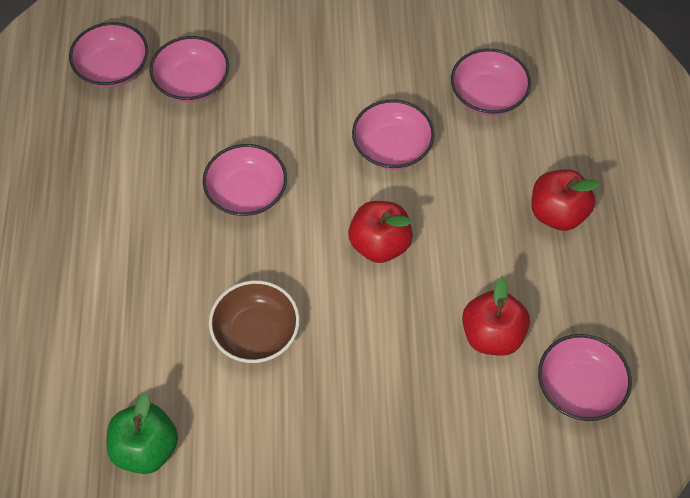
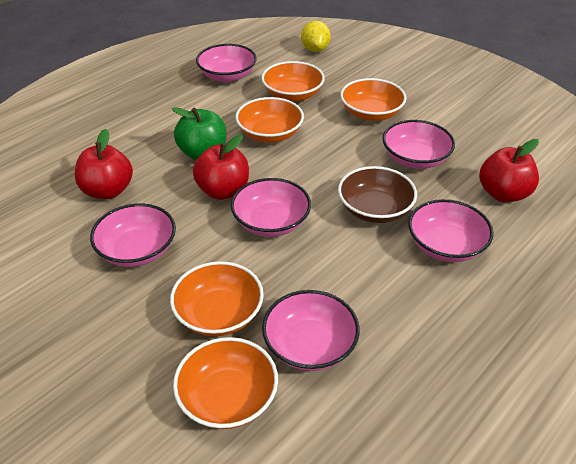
orange bowl: 0 -> 5
yellow lemon: 0 -> 1

